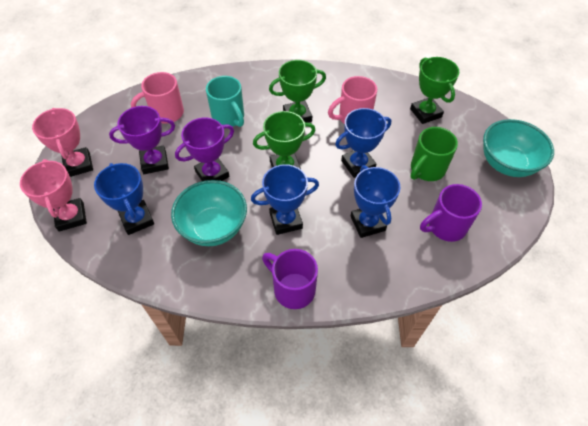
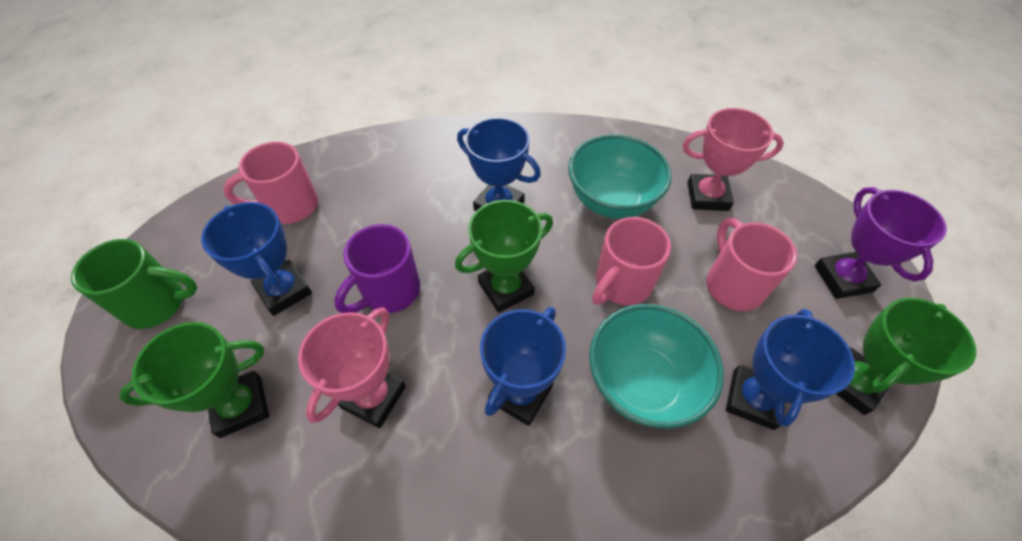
pink mug: 2 -> 3
purple mug: 2 -> 1
purple trophy: 2 -> 1
turquoise mug: 1 -> 0

